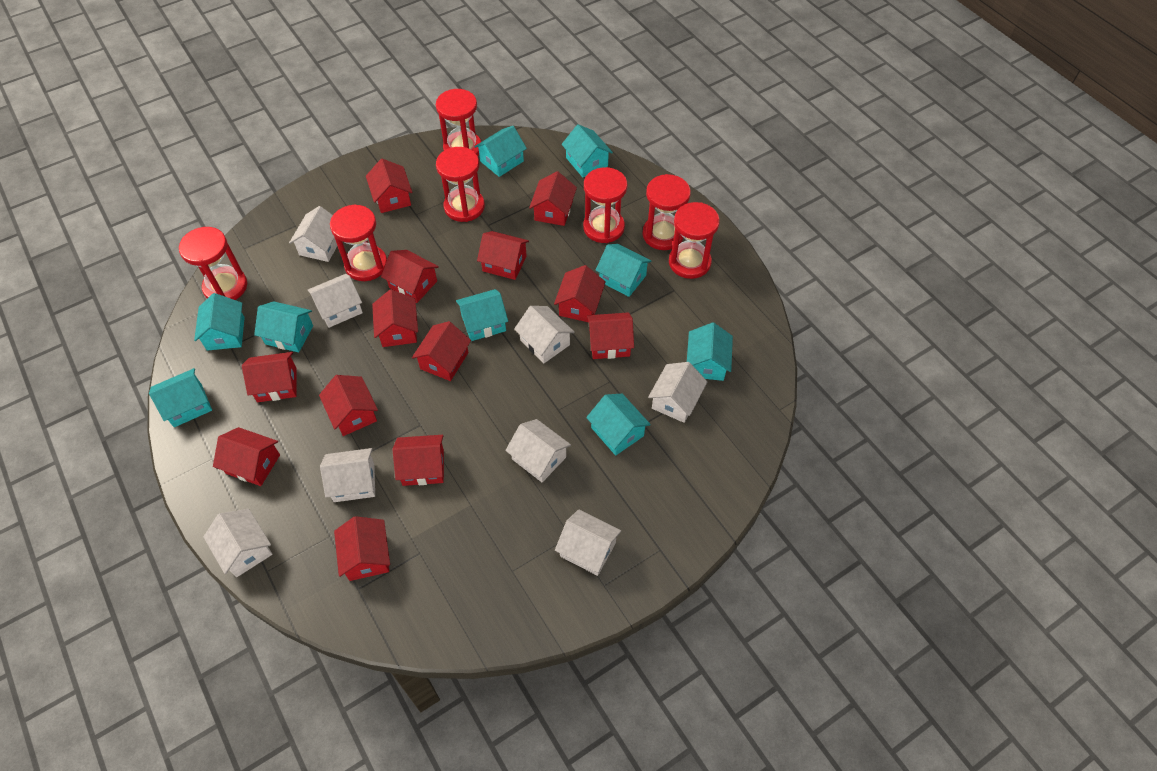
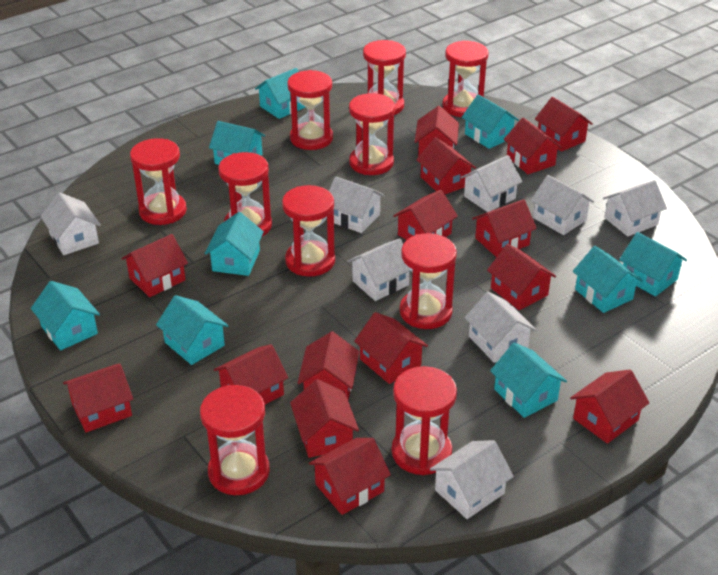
red hourglass: 7 -> 10
red house: 13 -> 15

